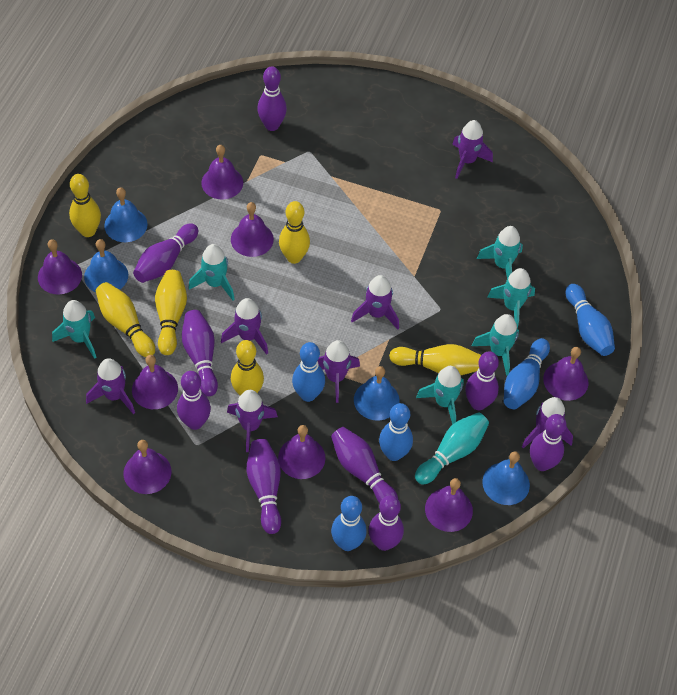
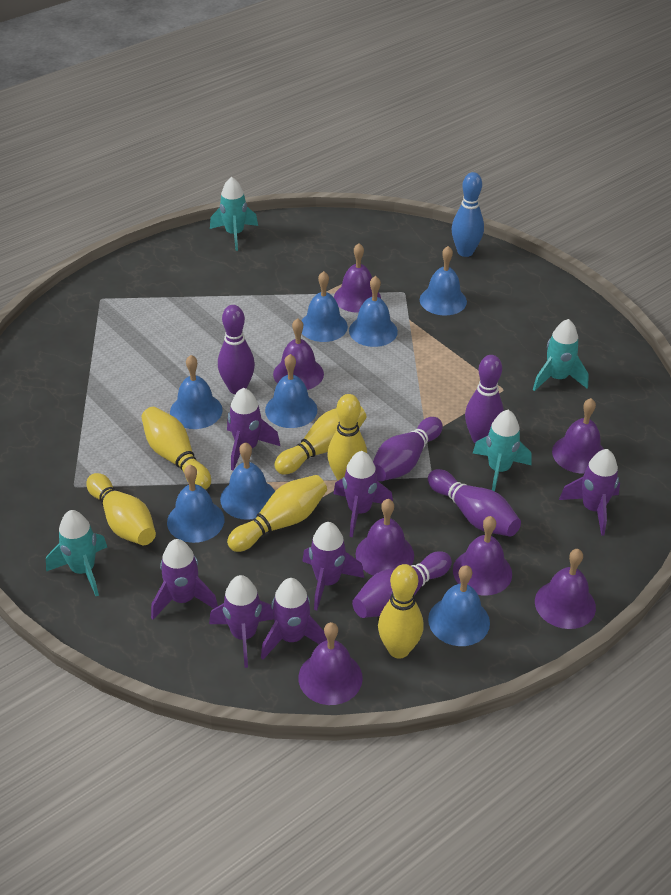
blue bell: 4 -> 8
blue bowling pin: 5 -> 1
purple bell: 8 -> 7
purple bowling pin: 9 -> 5
turquoise bowling pin: 1 -> 0
turquoise rocket: 6 -> 4

